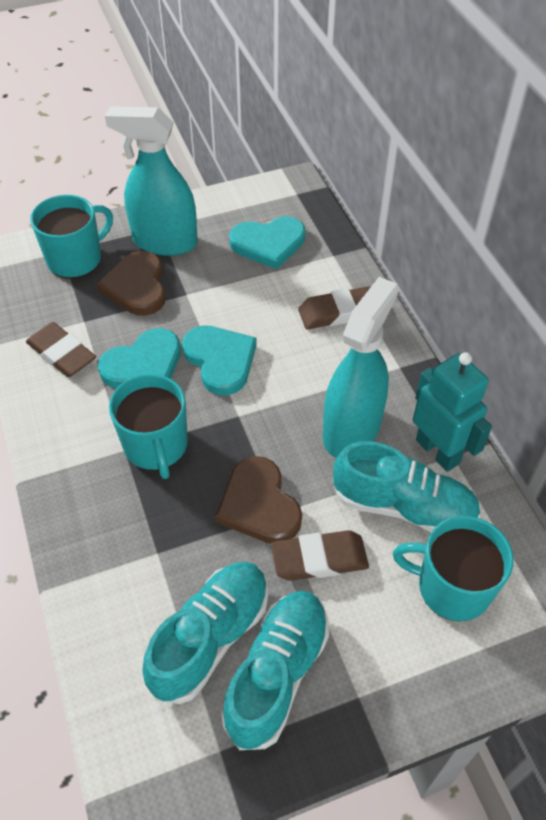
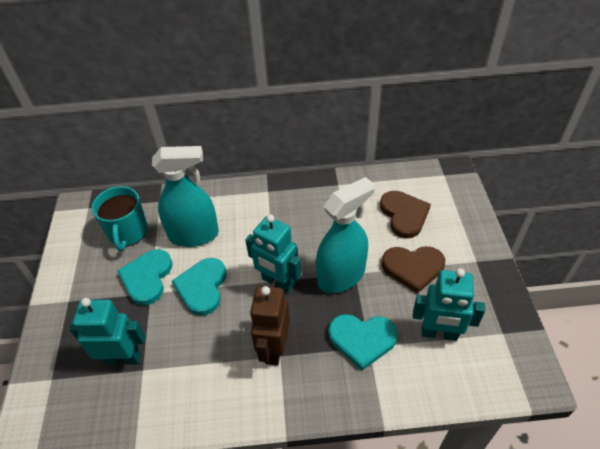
brown eraser: 3 -> 0
brown robot: 0 -> 1
turquoise mug: 3 -> 1
turquoise robot: 1 -> 3
turquoise shoe: 3 -> 0

